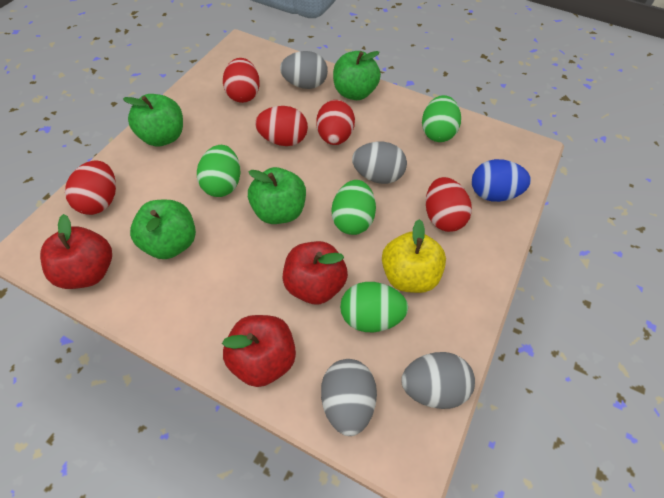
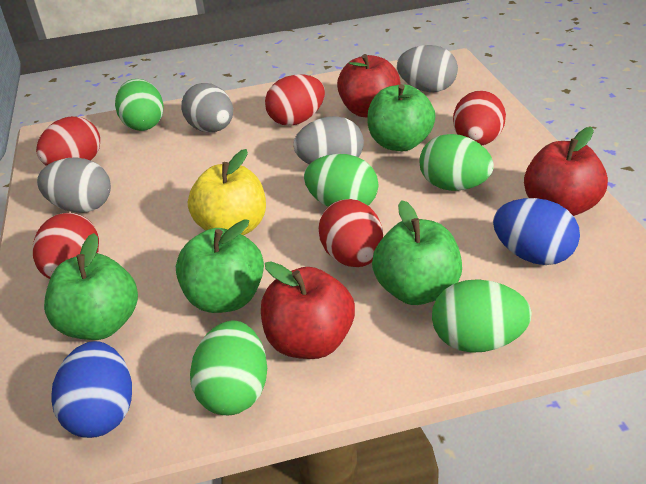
blue egg: 1 -> 2
green egg: 4 -> 5

